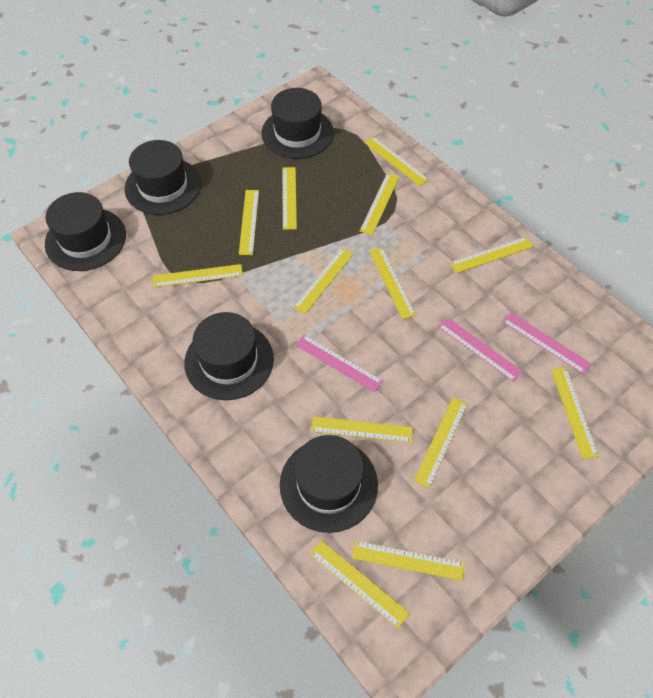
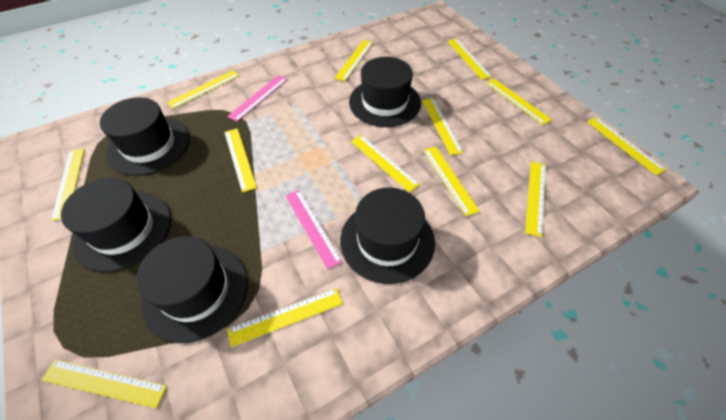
pink ruler: 3 -> 2

